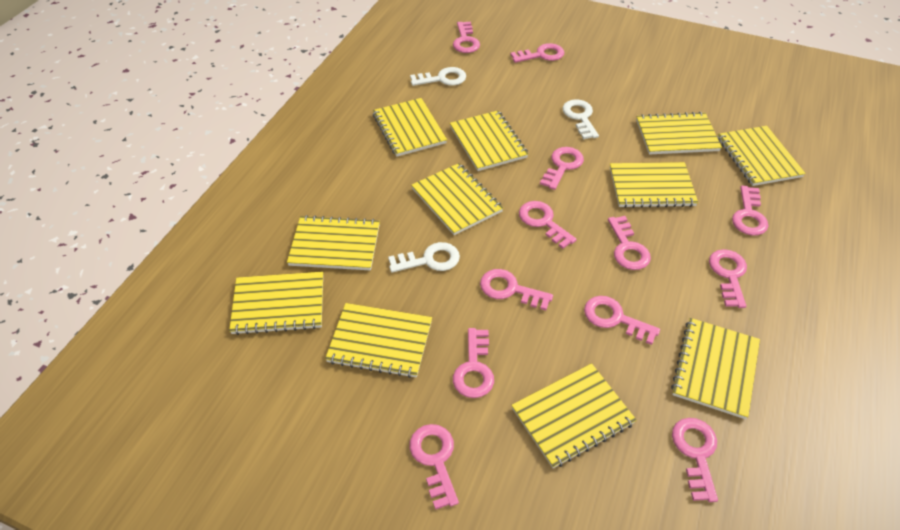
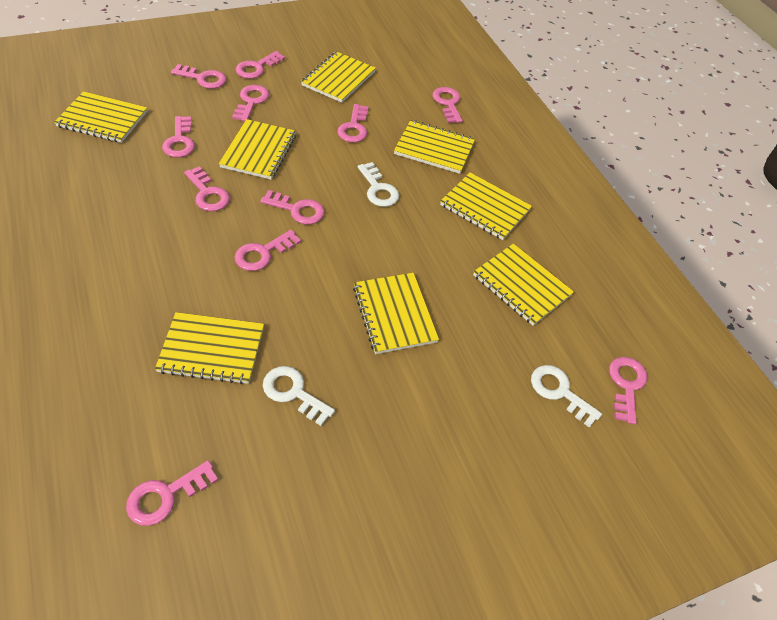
pink key: 12 -> 11
yellow notebook: 11 -> 8

